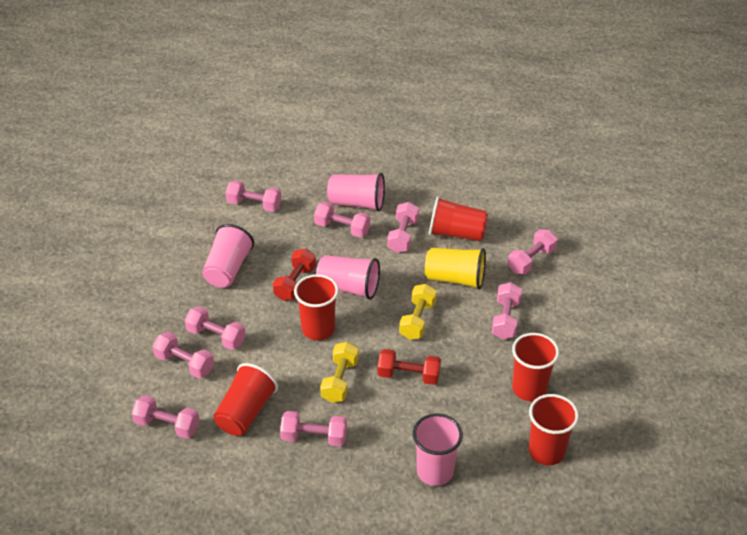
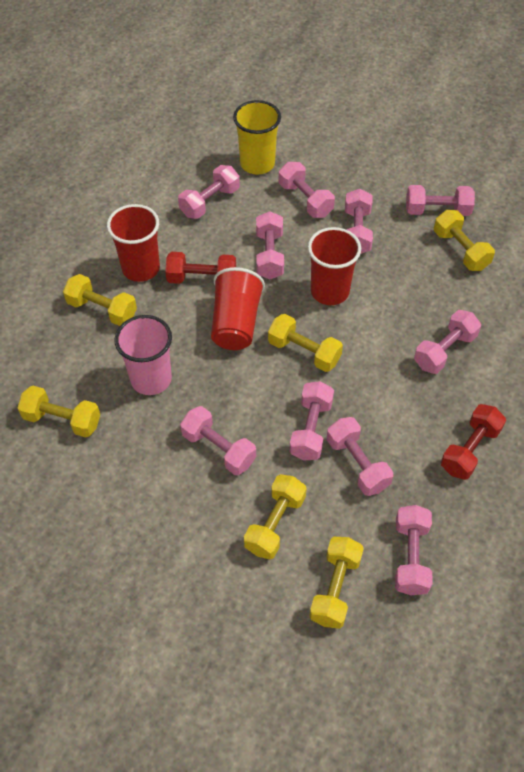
pink cup: 4 -> 1
pink dumbbell: 9 -> 10
red cup: 5 -> 3
yellow dumbbell: 2 -> 6

